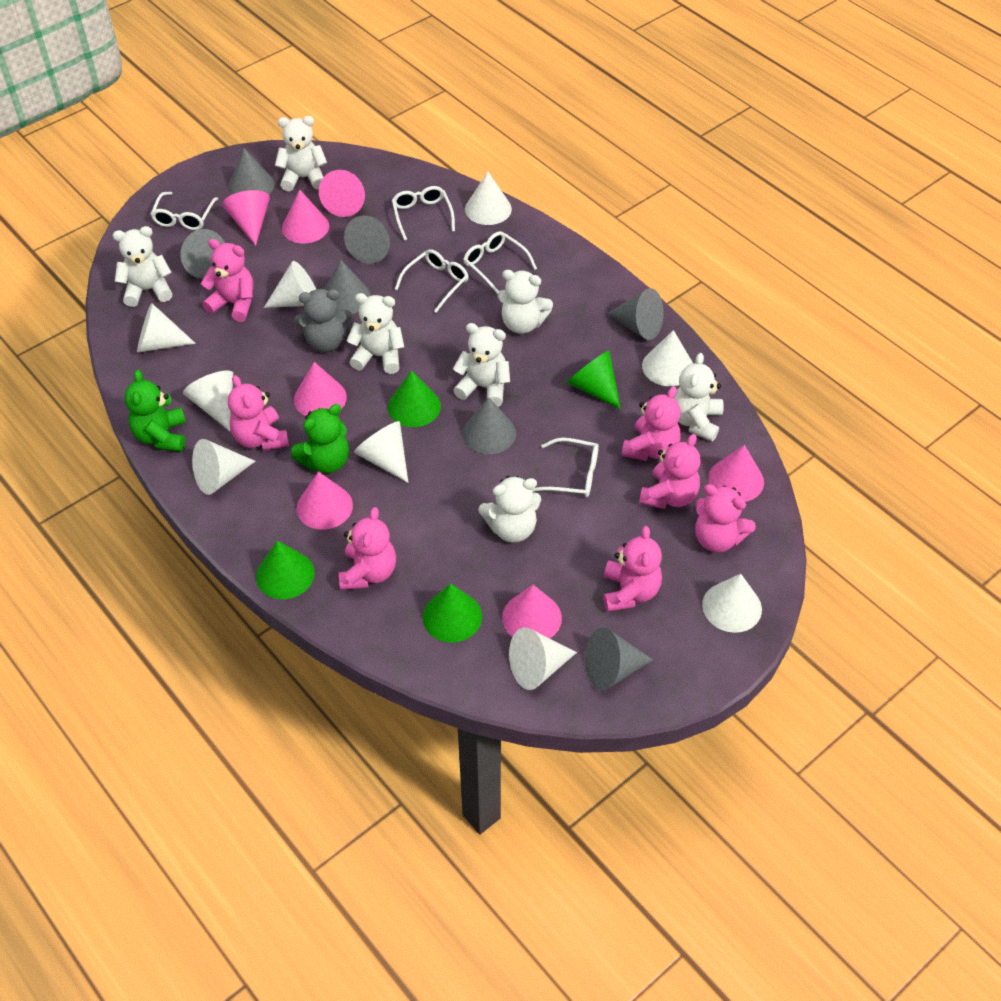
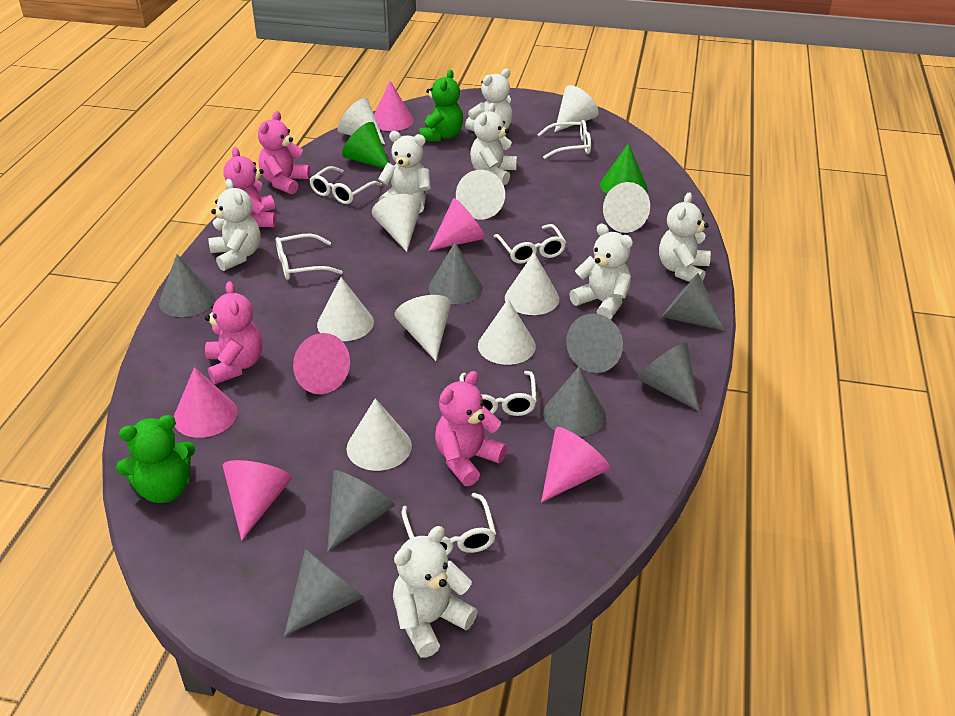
green cone: 4 -> 2
grey cone: 7 -> 8
grey teddy bear: 1 -> 0
pink cone: 7 -> 6
pink teddy bear: 7 -> 4
white cone: 9 -> 10
white glasses: 5 -> 6

